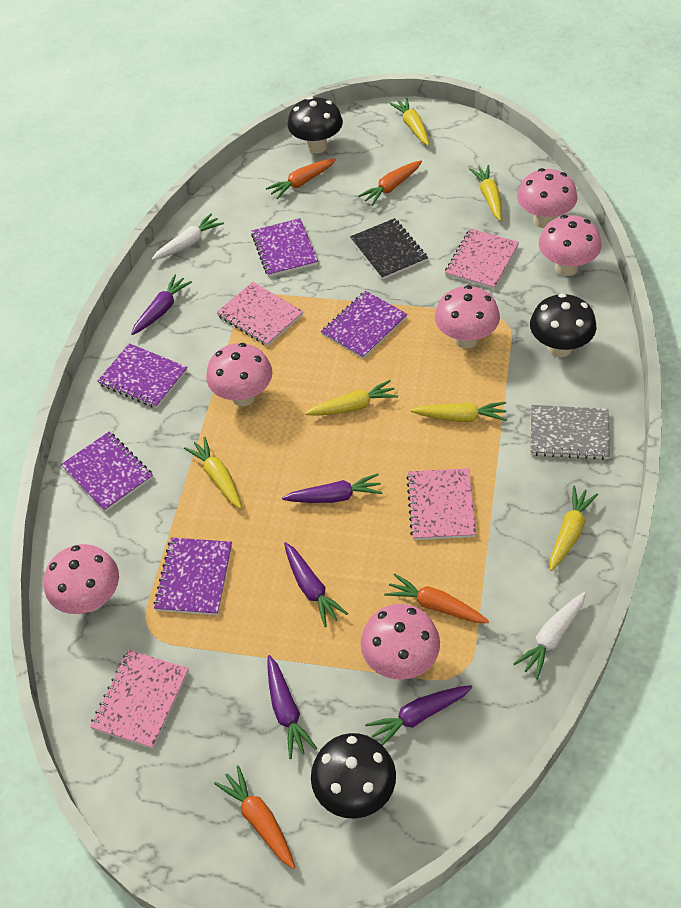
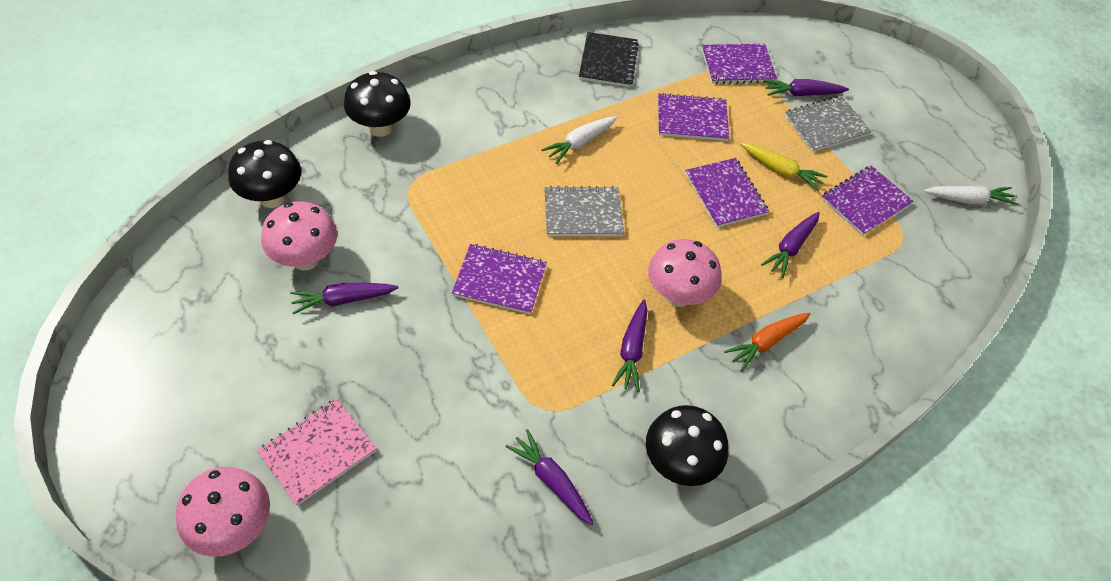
grey notebook: 1 -> 2
orange carrot: 4 -> 1
pink mushroom: 6 -> 3
pink notebook: 4 -> 1
yellow carrot: 6 -> 1

